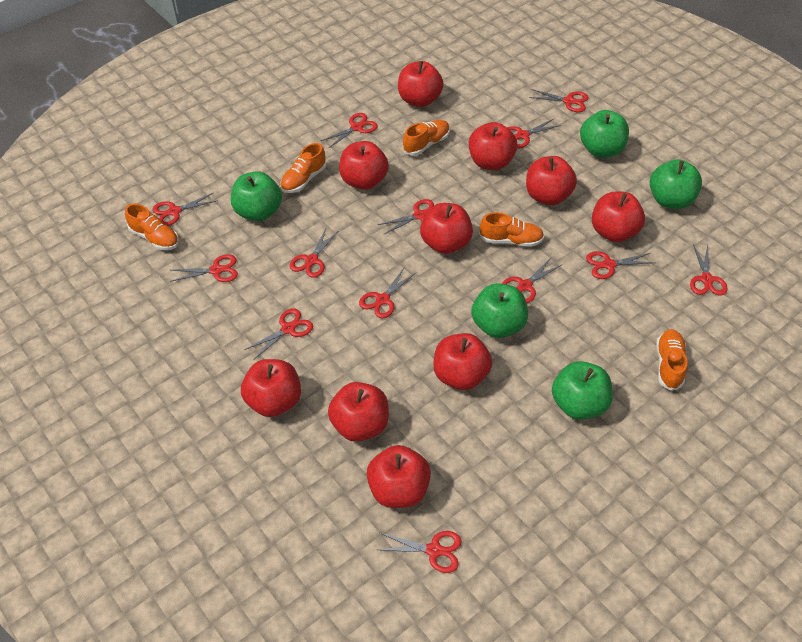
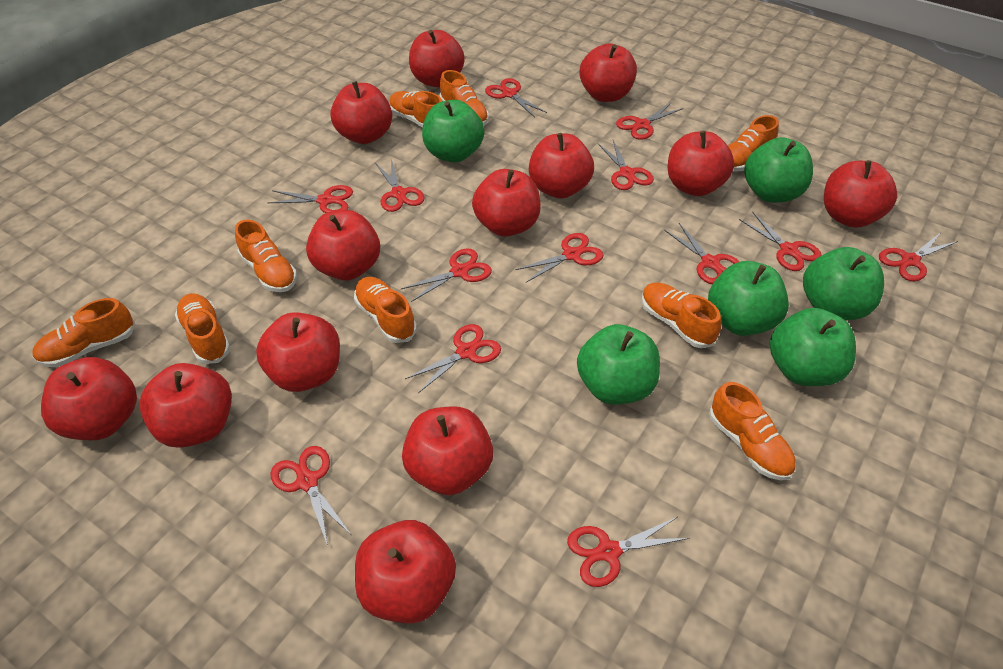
green apple: 5 -> 6
orange shoe: 5 -> 9
red apple: 10 -> 13

